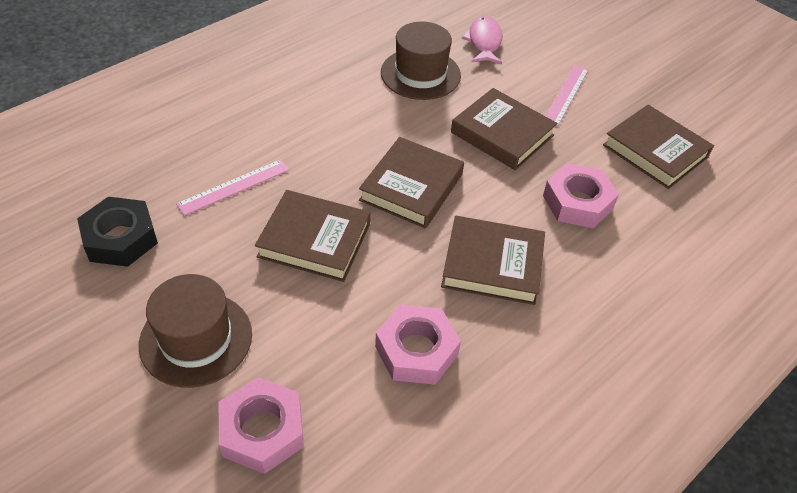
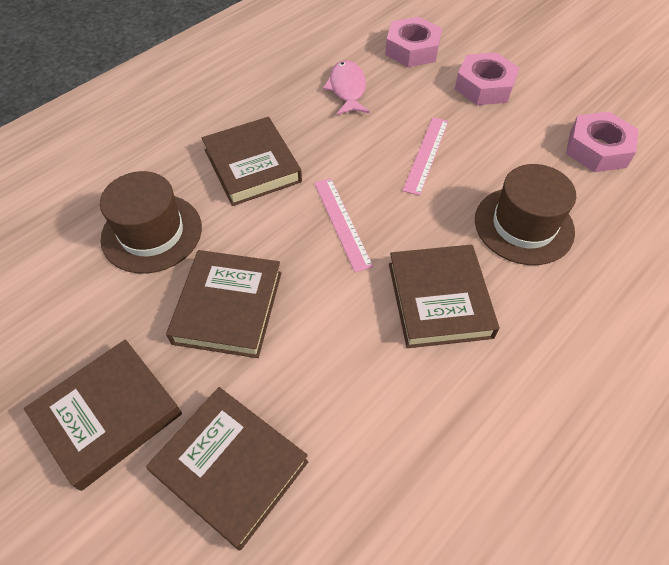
black nut: 1 -> 0

